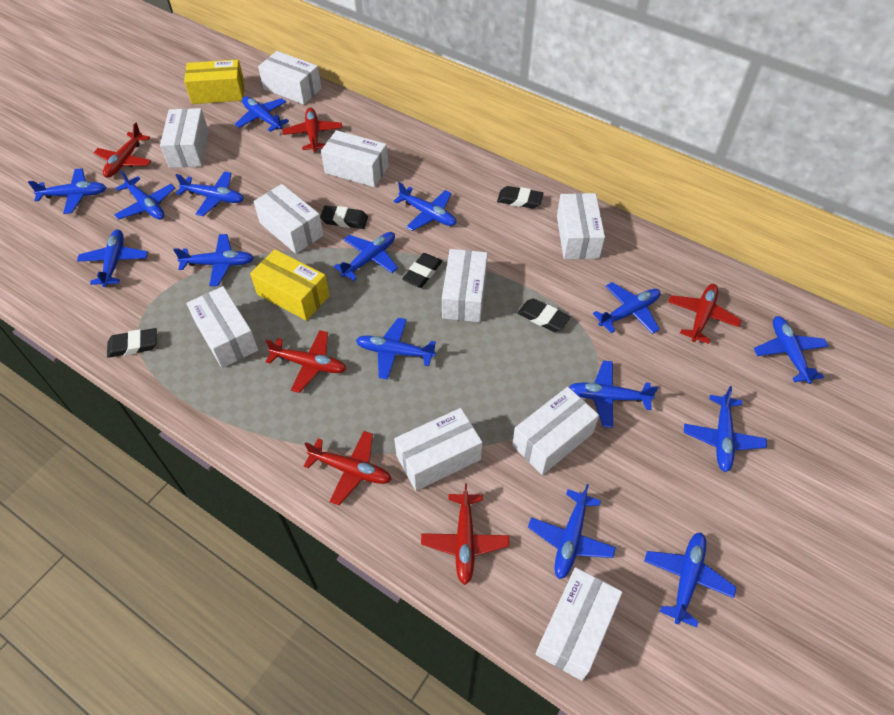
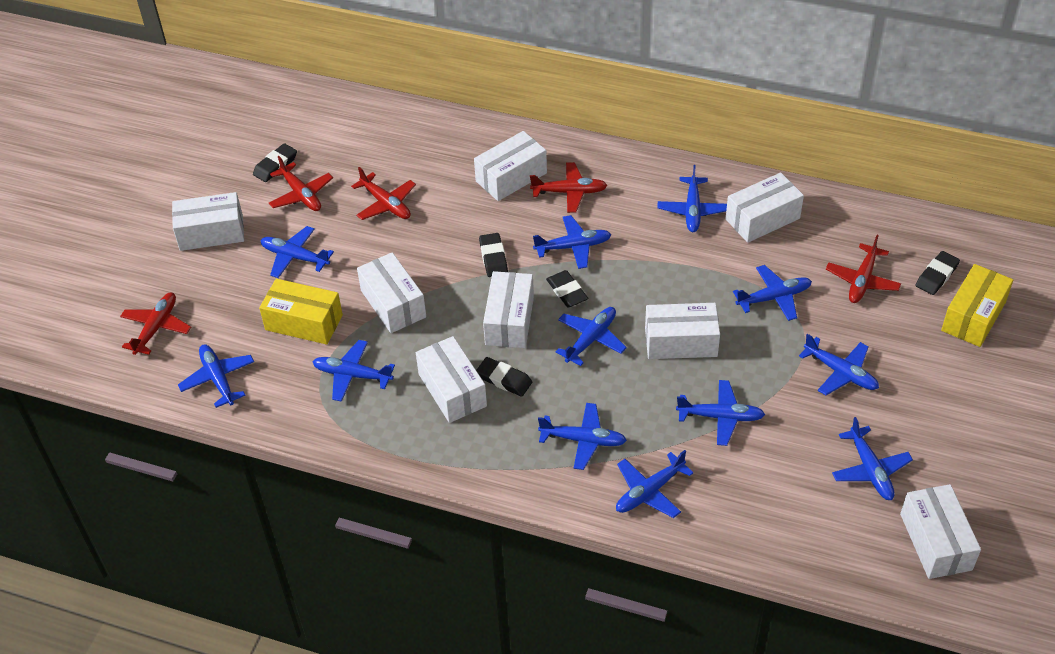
blue plane: 15 -> 12
red plane: 6 -> 5
white box: 10 -> 8

